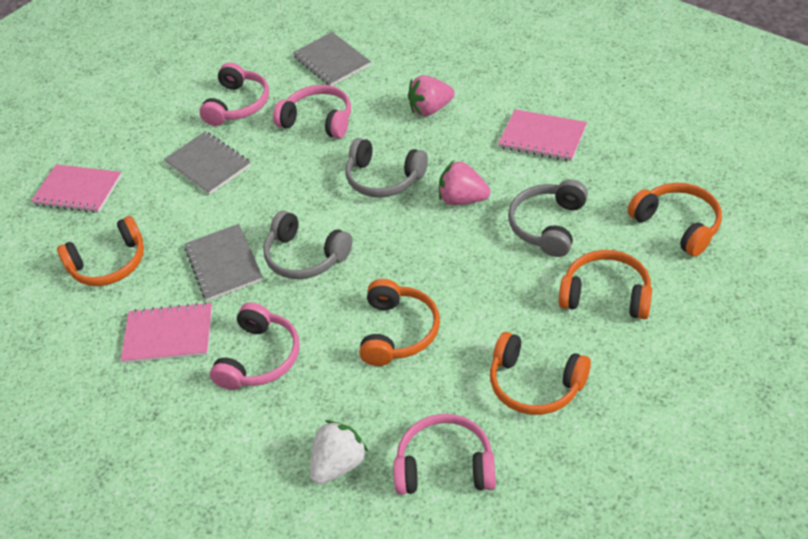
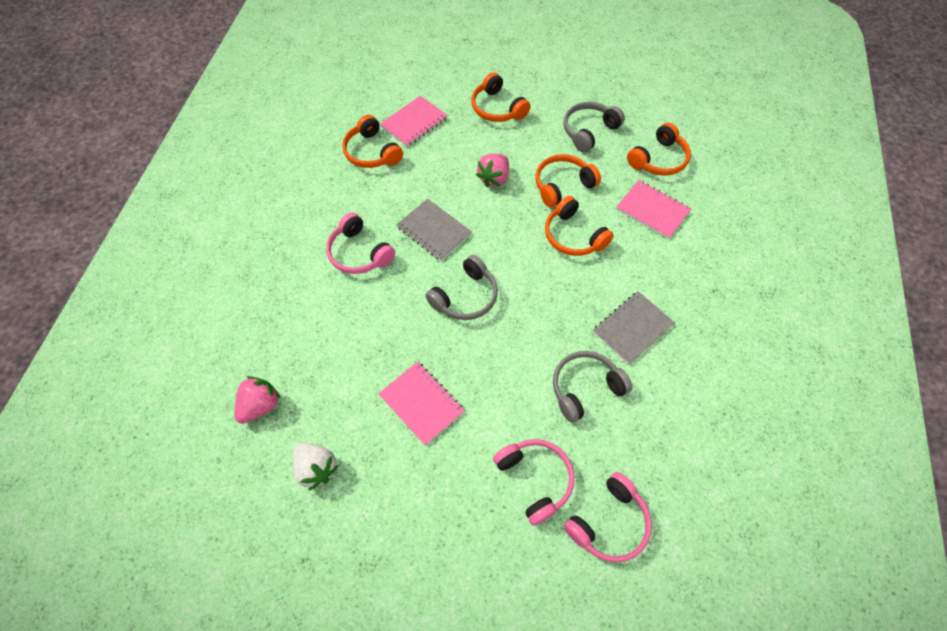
grey notebook: 3 -> 2
pink headphones: 4 -> 3

